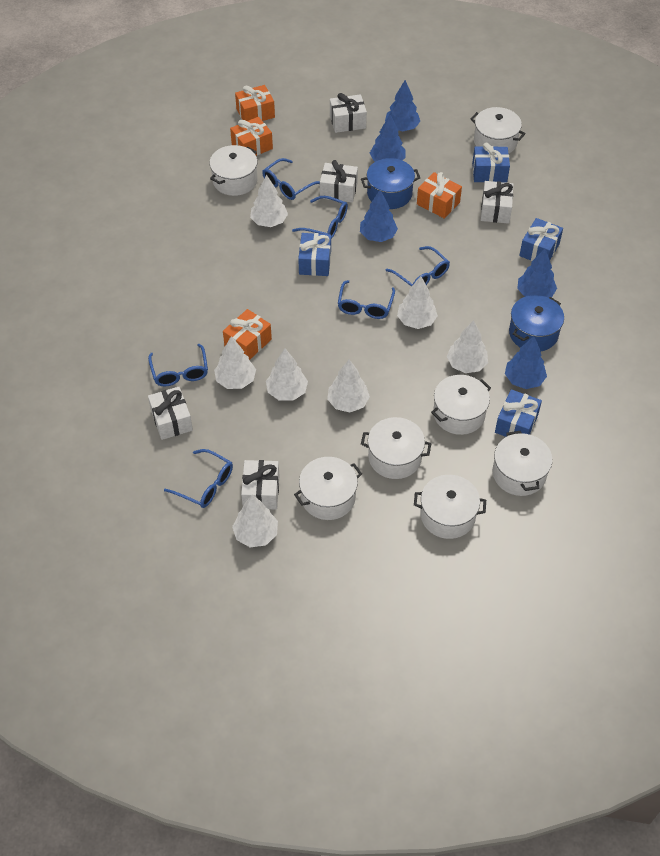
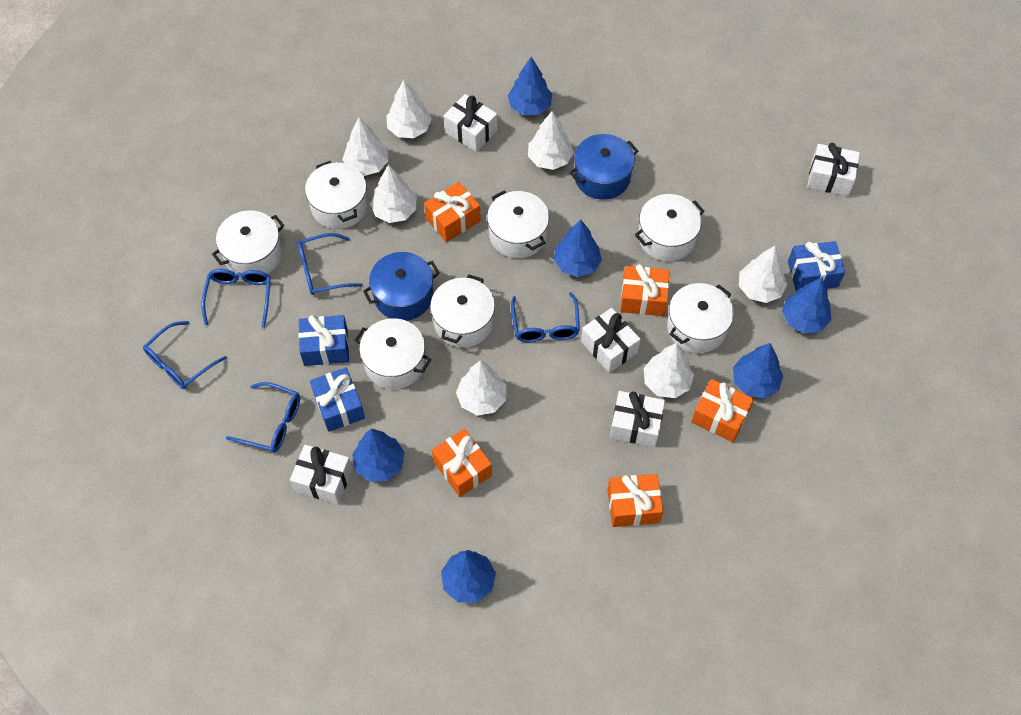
blue gift: 4 -> 3
blue glasses: 6 -> 5
blue tree: 5 -> 6
orange gift: 4 -> 5

